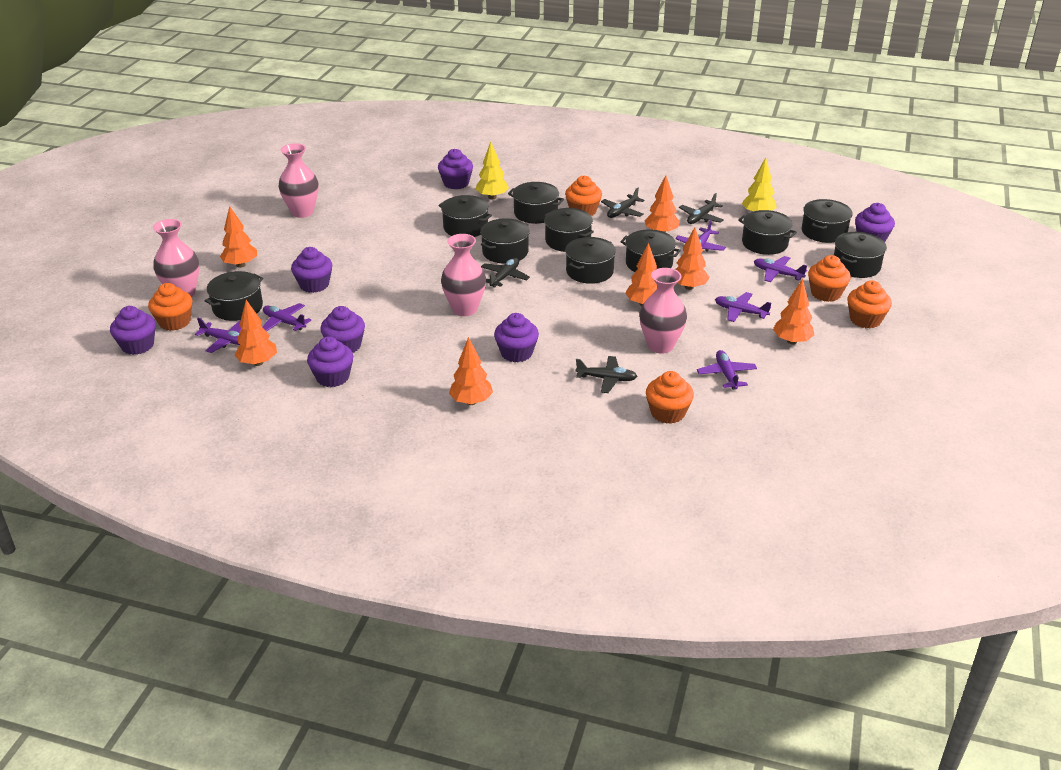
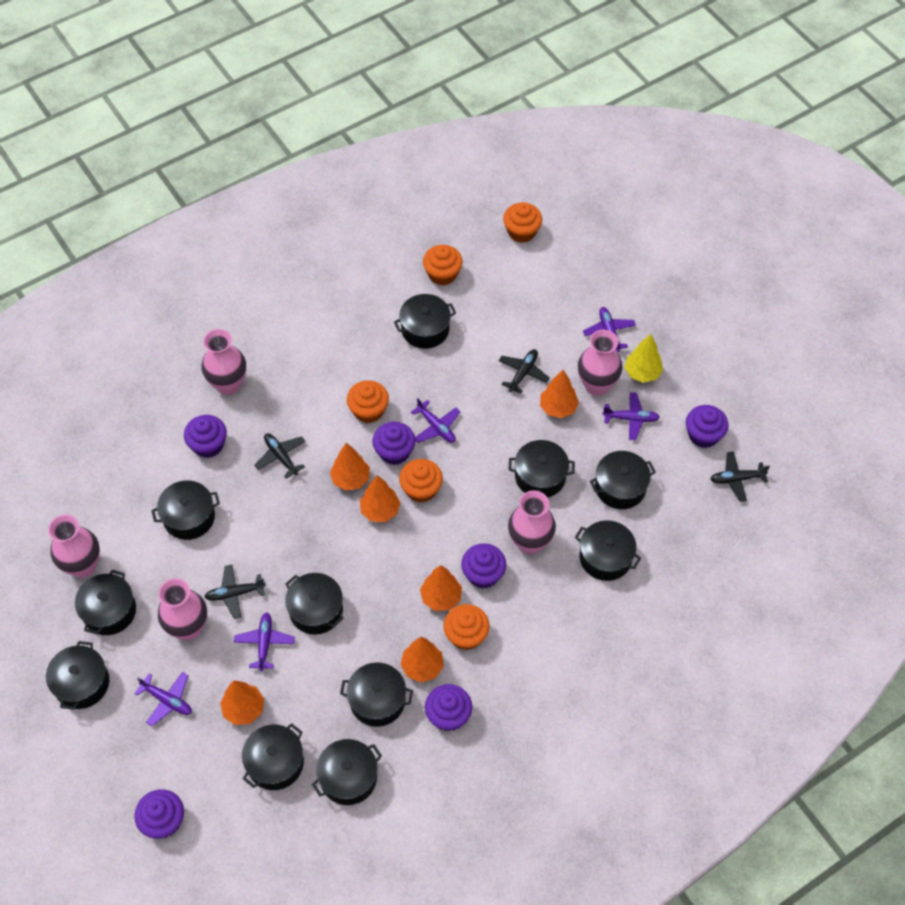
black pot: 10 -> 11
orange tree: 7 -> 6
pink vase: 4 -> 5
purple cupcake: 7 -> 6
purple plane: 6 -> 5
yellow tree: 2 -> 1

